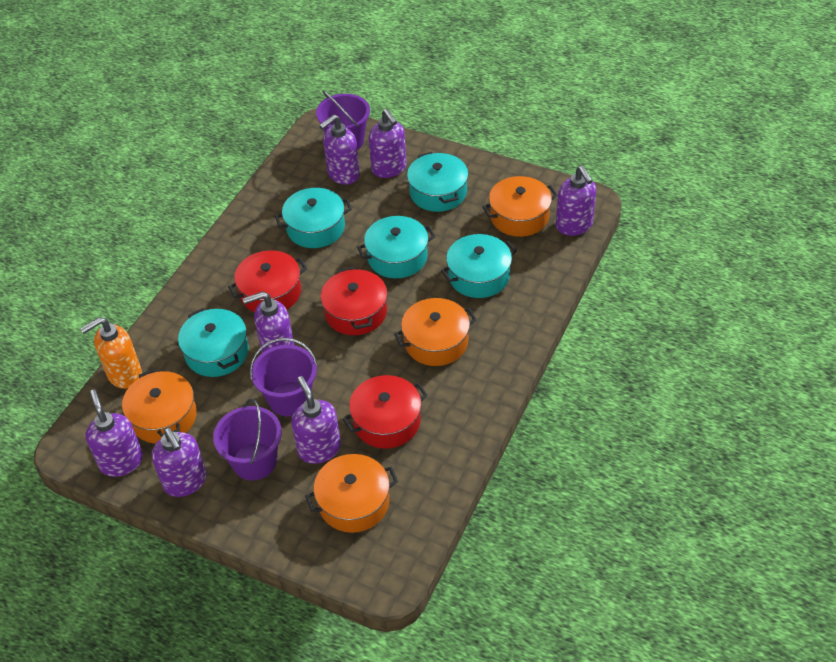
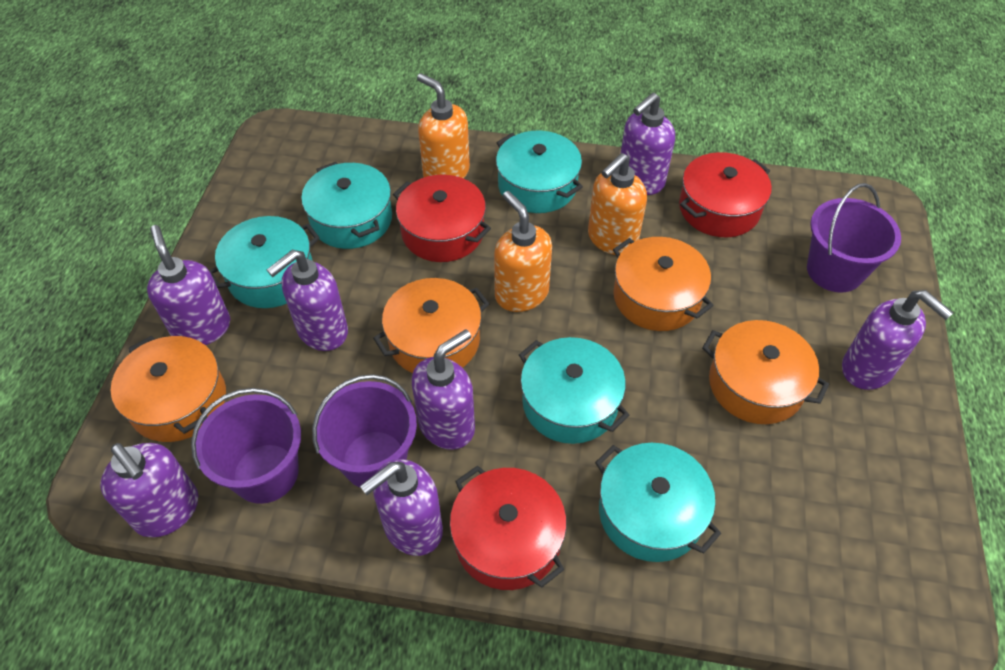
orange soap dispenser: 1 -> 3

